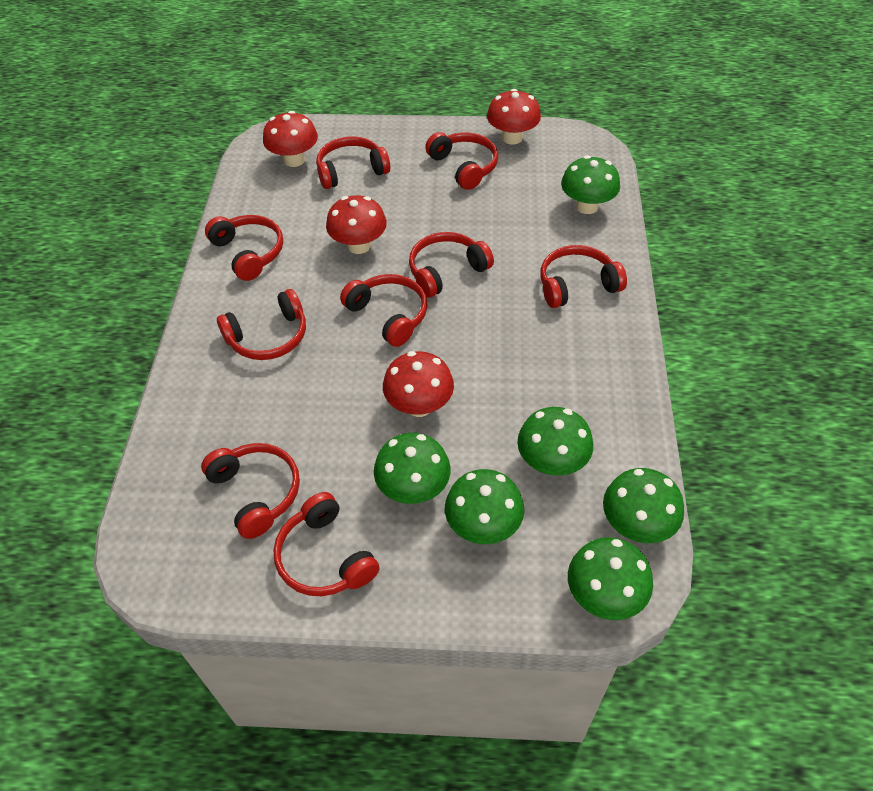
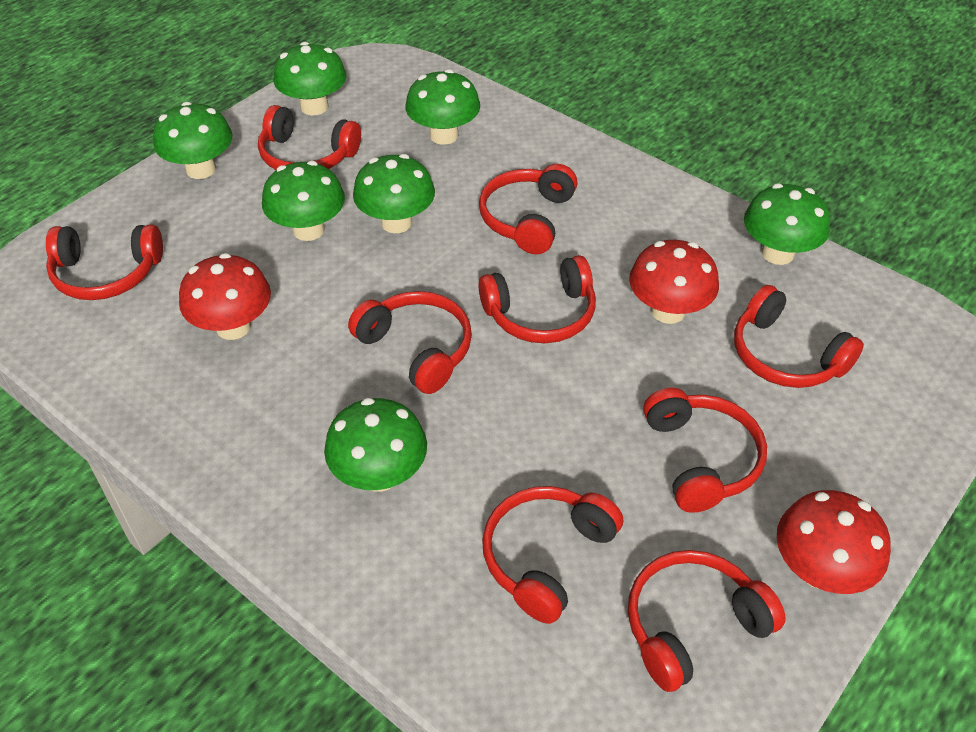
green mushroom: 6 -> 7
red mushroom: 4 -> 3

